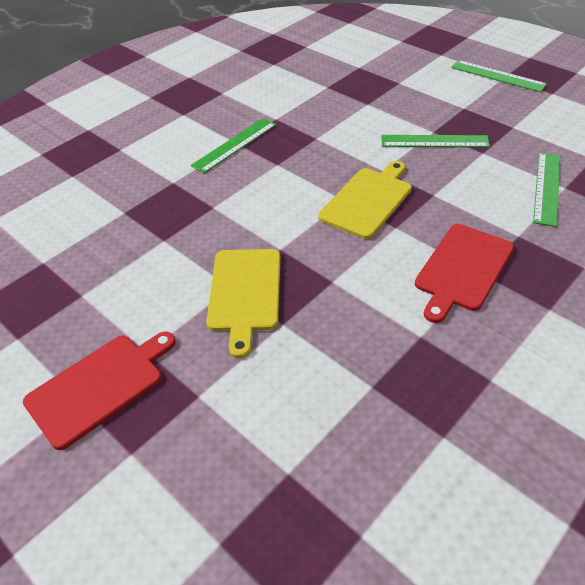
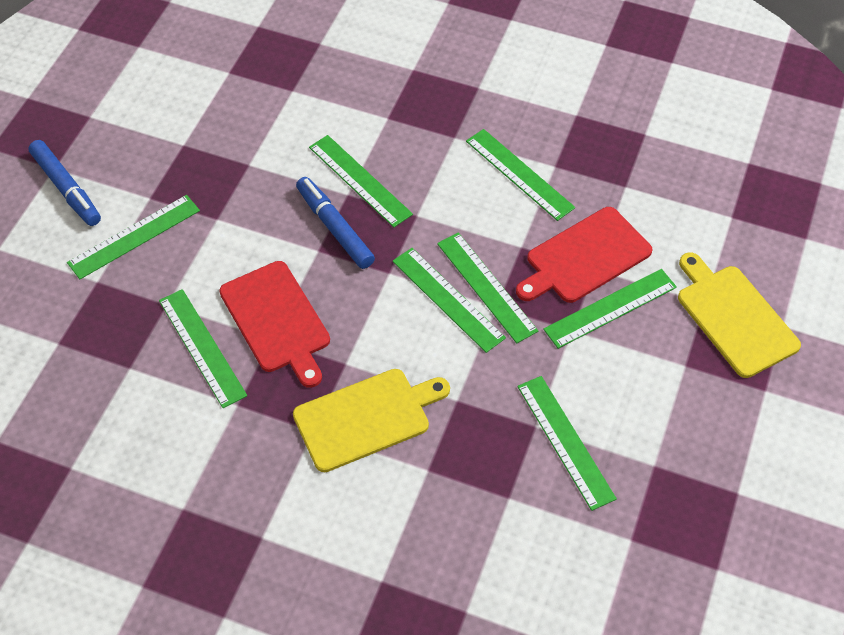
blue marker: 0 -> 2
green ruler: 4 -> 8

